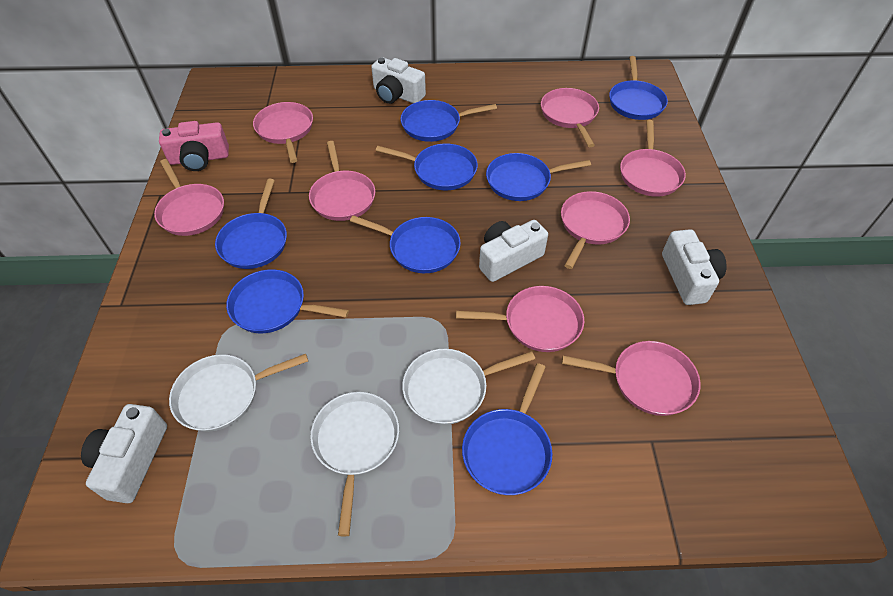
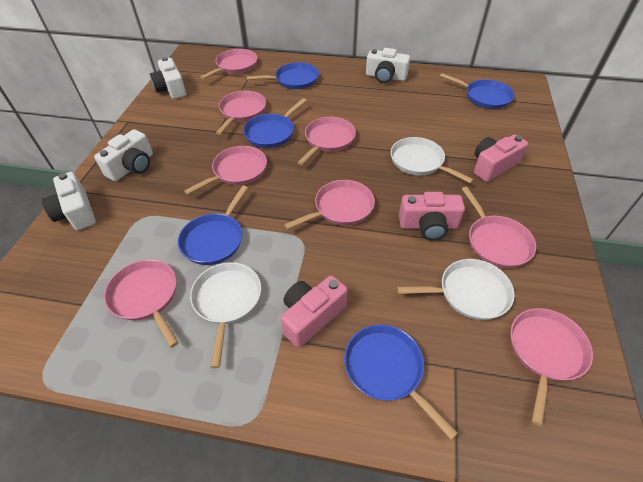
blue pan: 8 -> 5
pink camera: 1 -> 3

